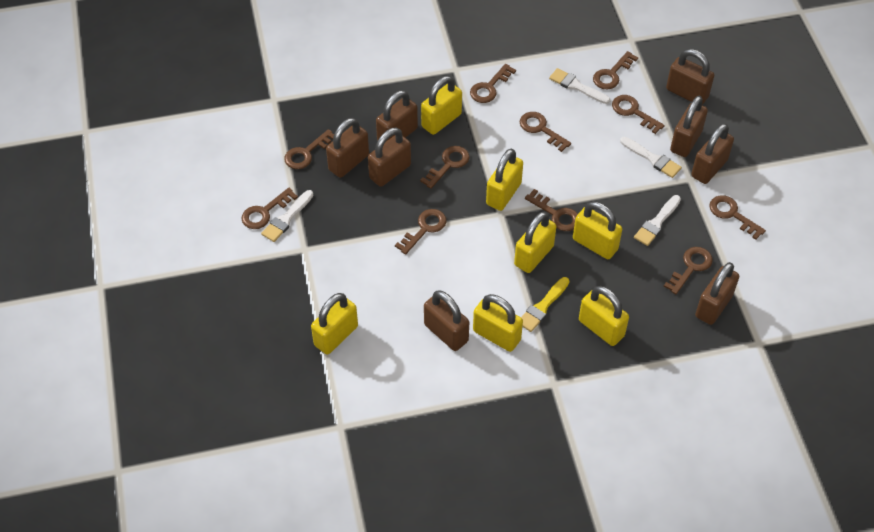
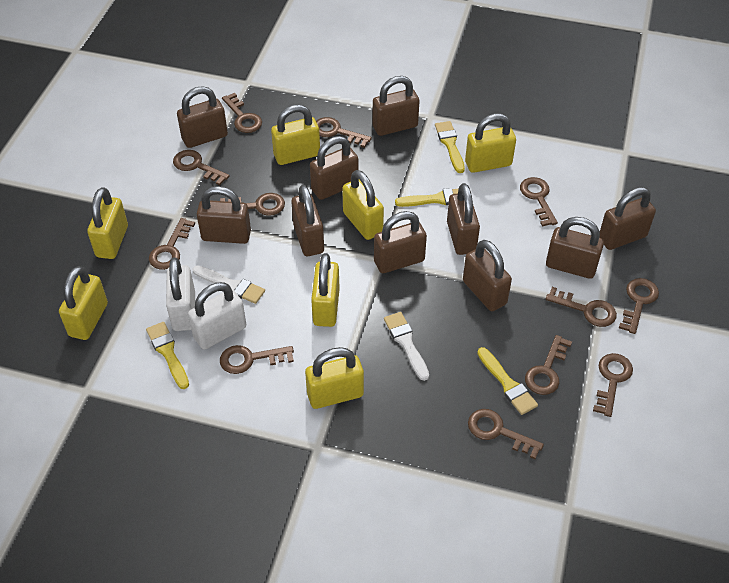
brown key: 11 -> 12
brown padlock: 8 -> 10
white brush: 4 -> 2
white padlock: 0 -> 2
yellow brush: 1 -> 4

